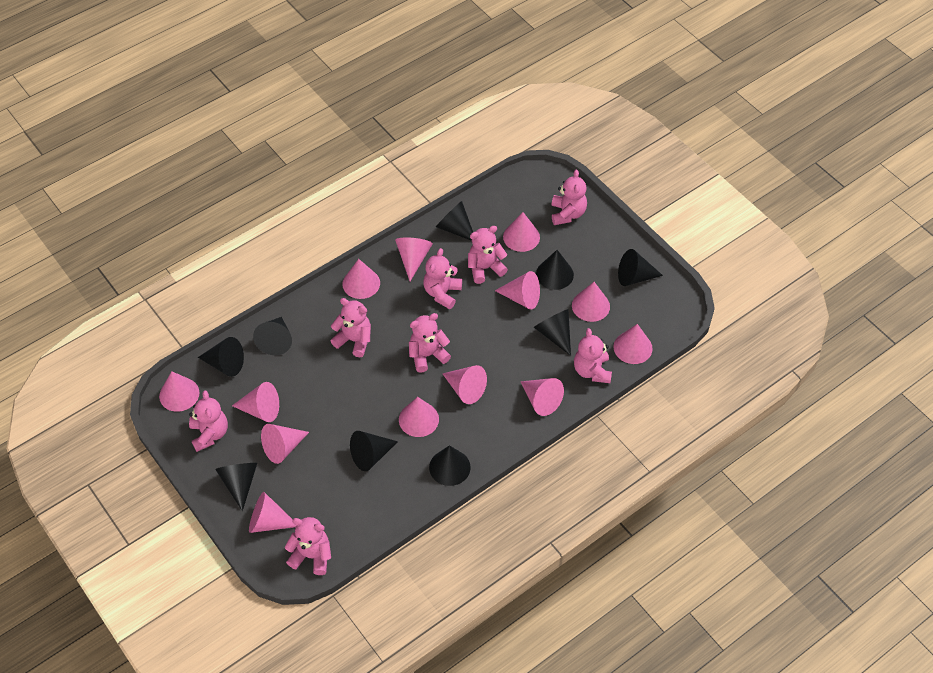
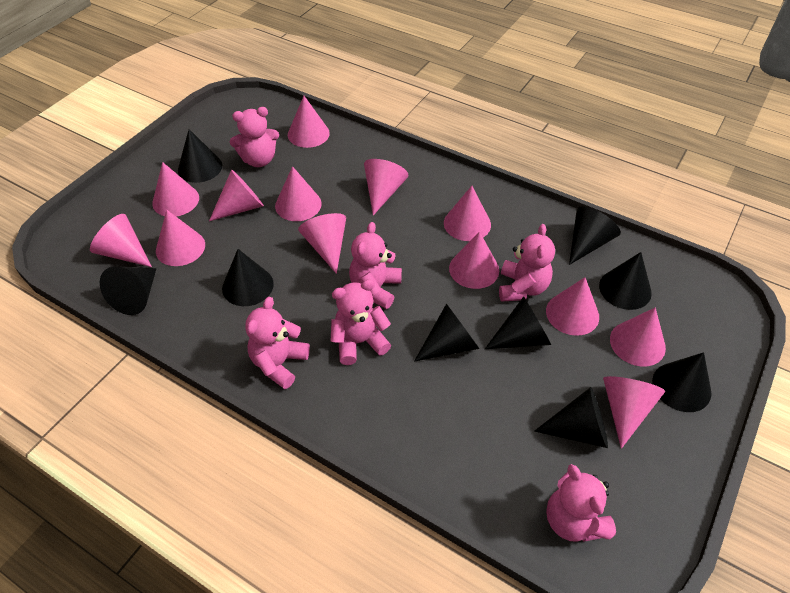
pink teddy bear: 8 -> 6

